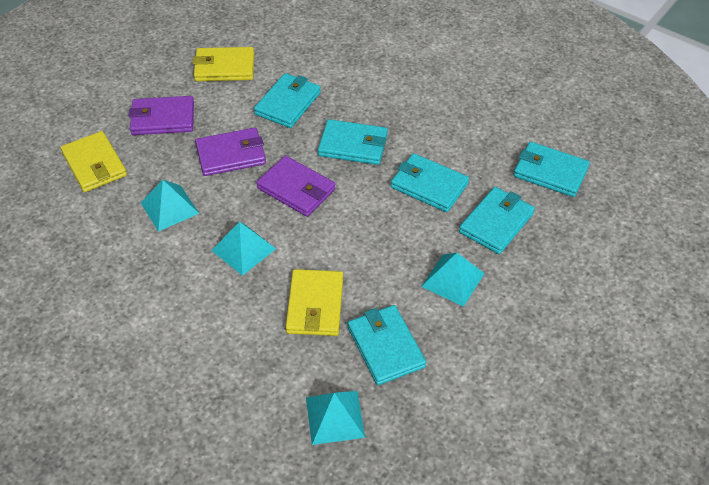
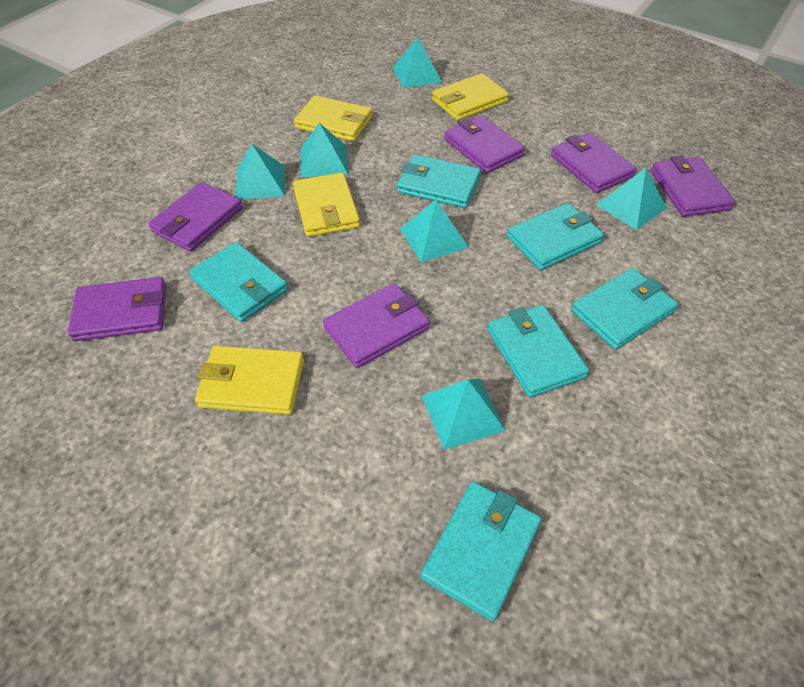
purple wallet: 3 -> 6
turquoise pyramid: 4 -> 6
yellow wallet: 3 -> 4

